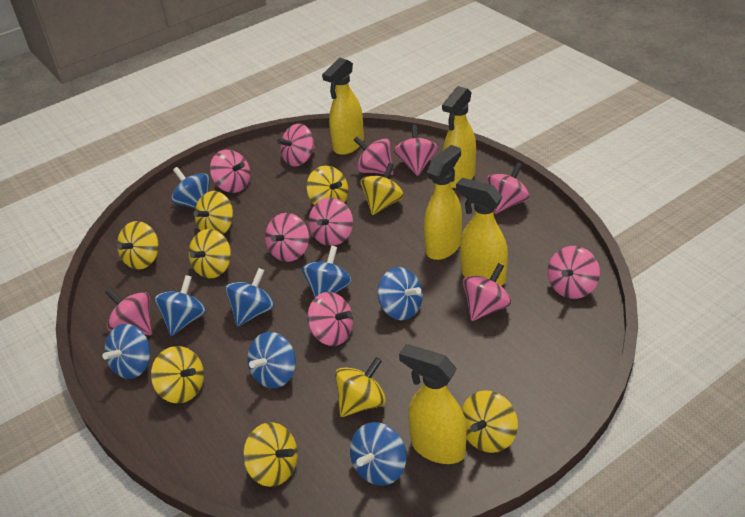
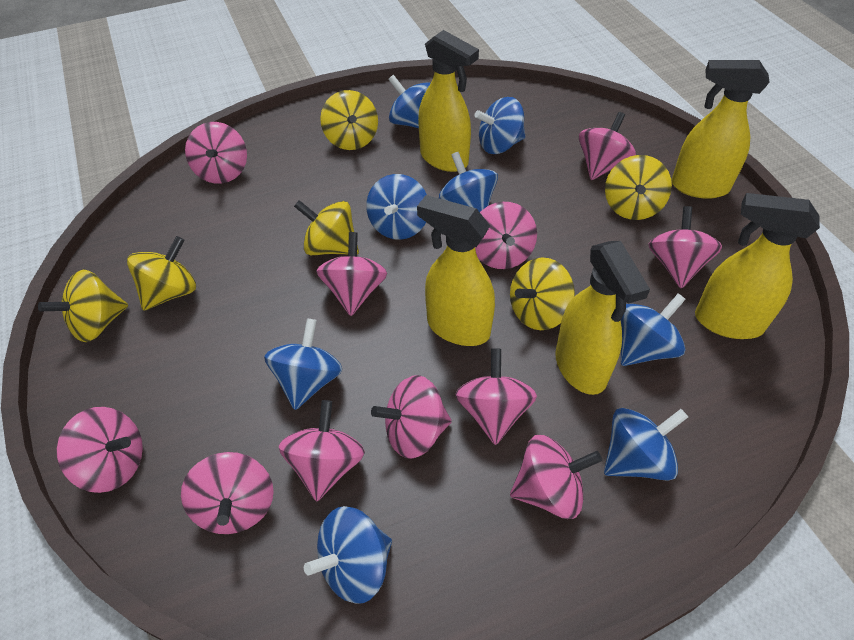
yellow spinning top: 9 -> 6

